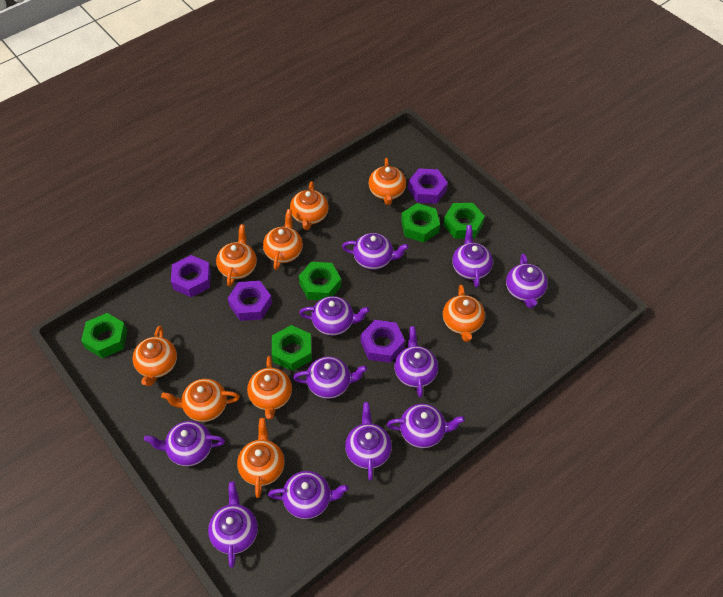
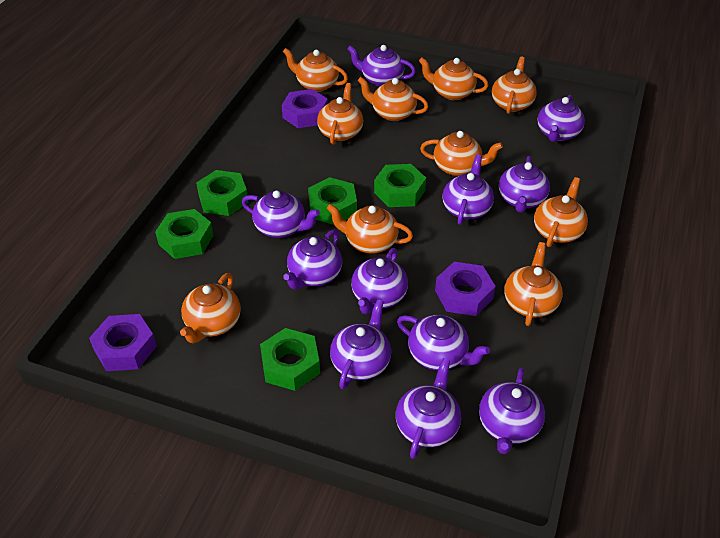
orange teapot: 9 -> 10
purple nut: 4 -> 3

